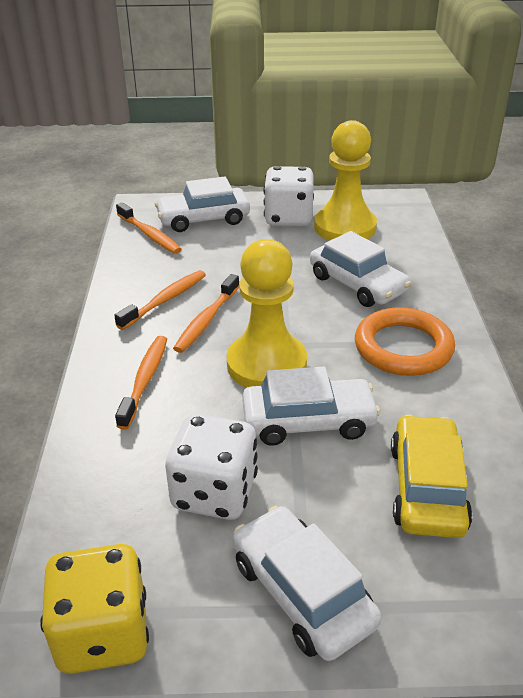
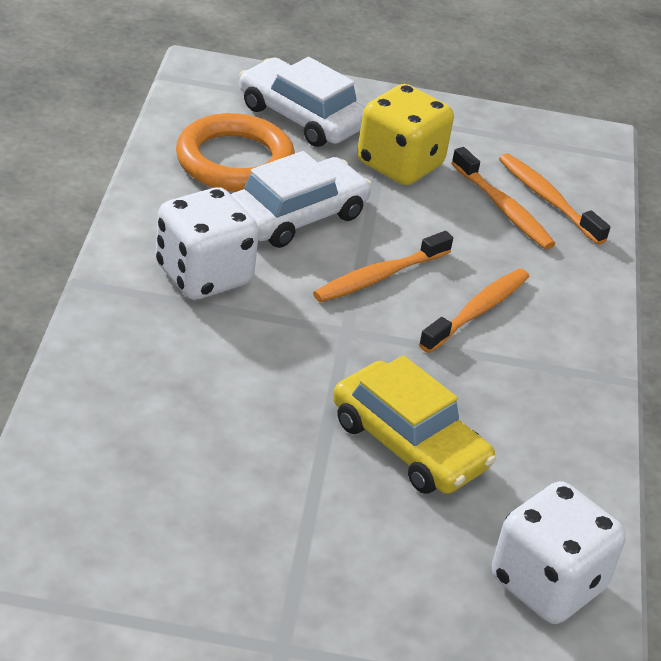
white car: 4 -> 2
yellow pawn: 2 -> 0

